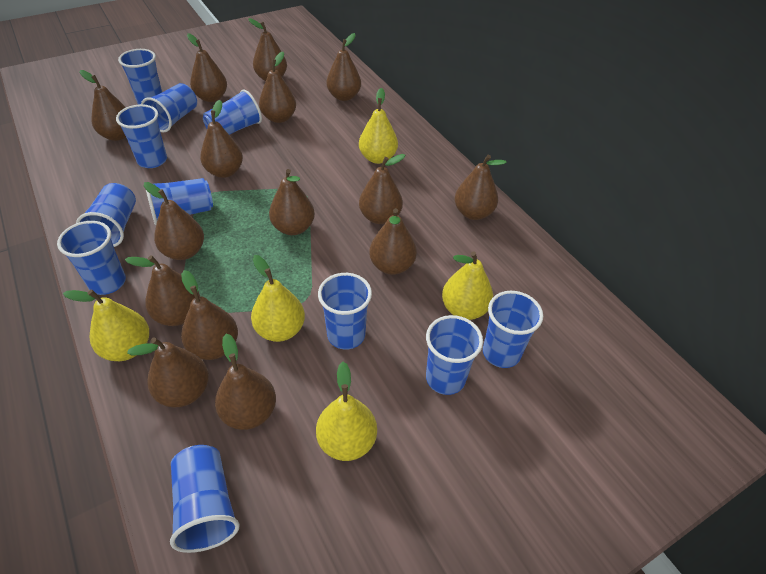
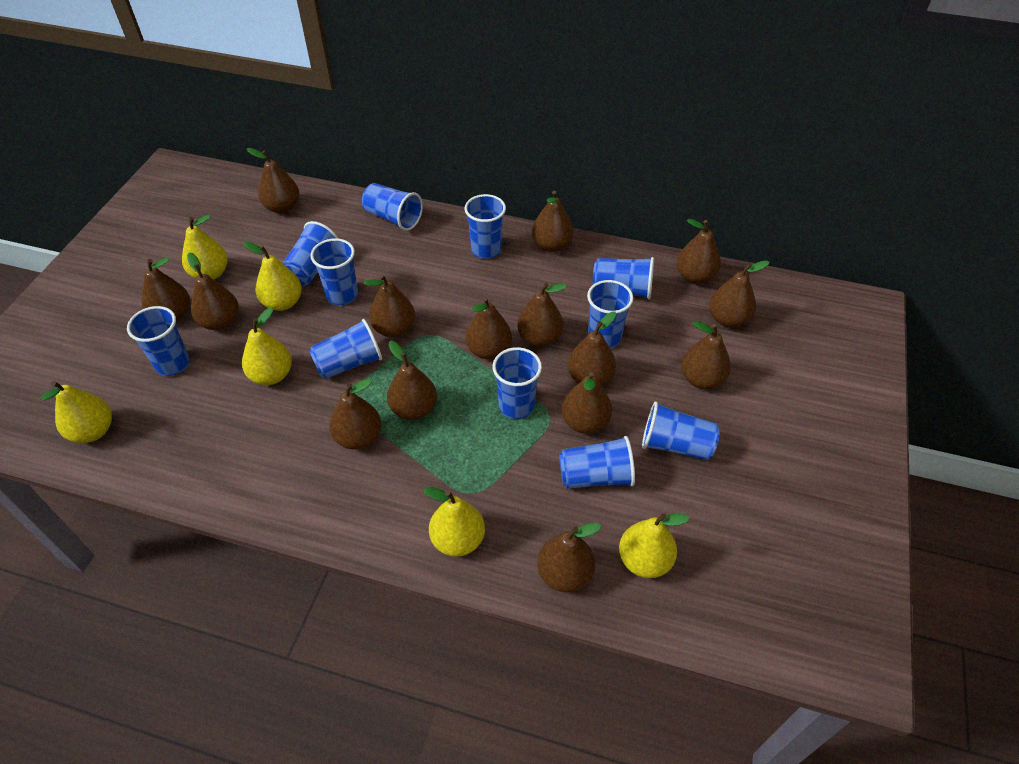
yellow pear: 5 -> 6

